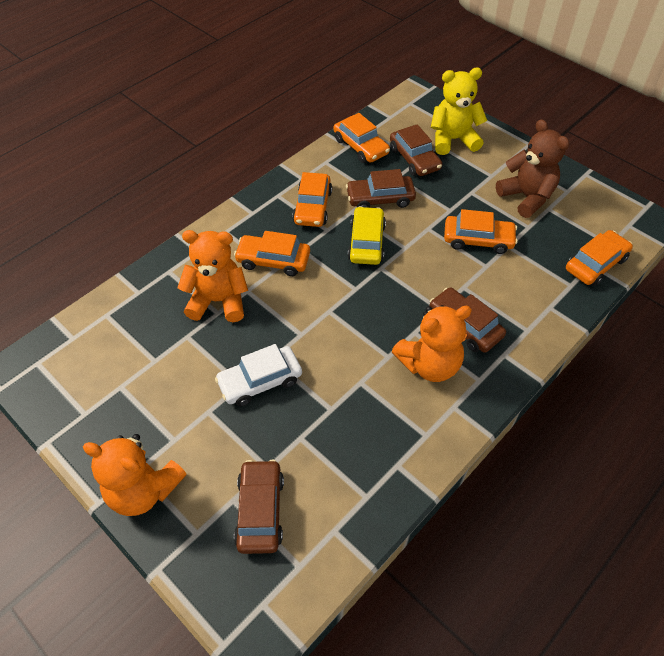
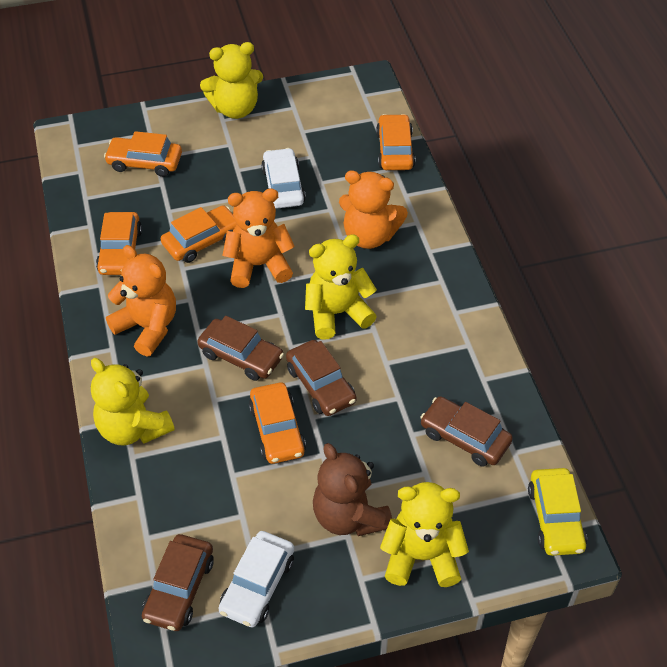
white car: 1 -> 2
yellow teddy bear: 1 -> 4

